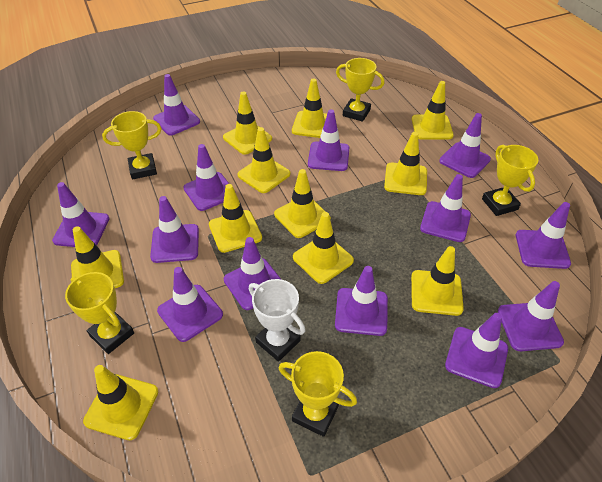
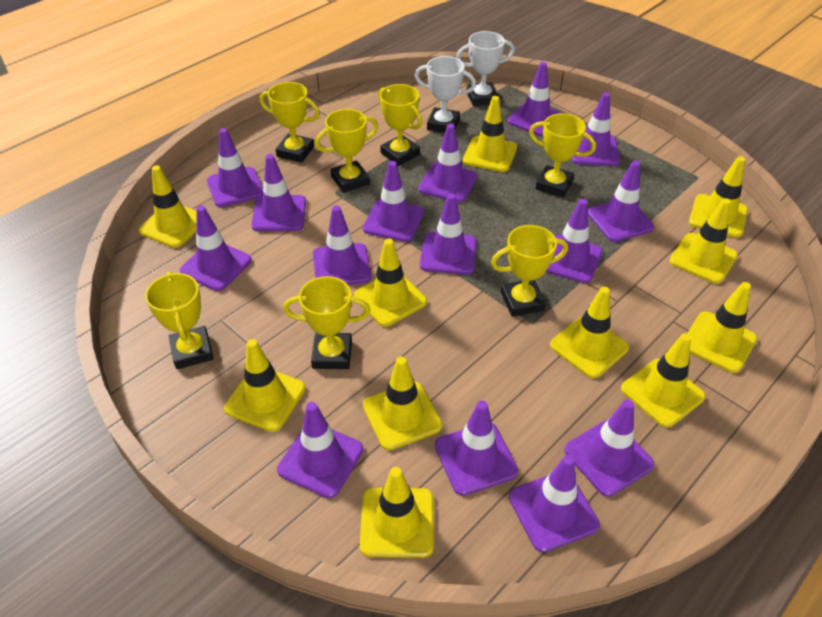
purple traffic cone: 13 -> 15
white trophy: 1 -> 2
yellow trophy: 5 -> 7

